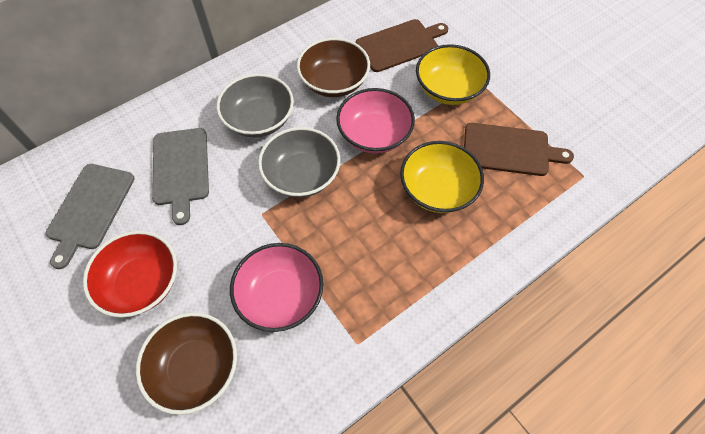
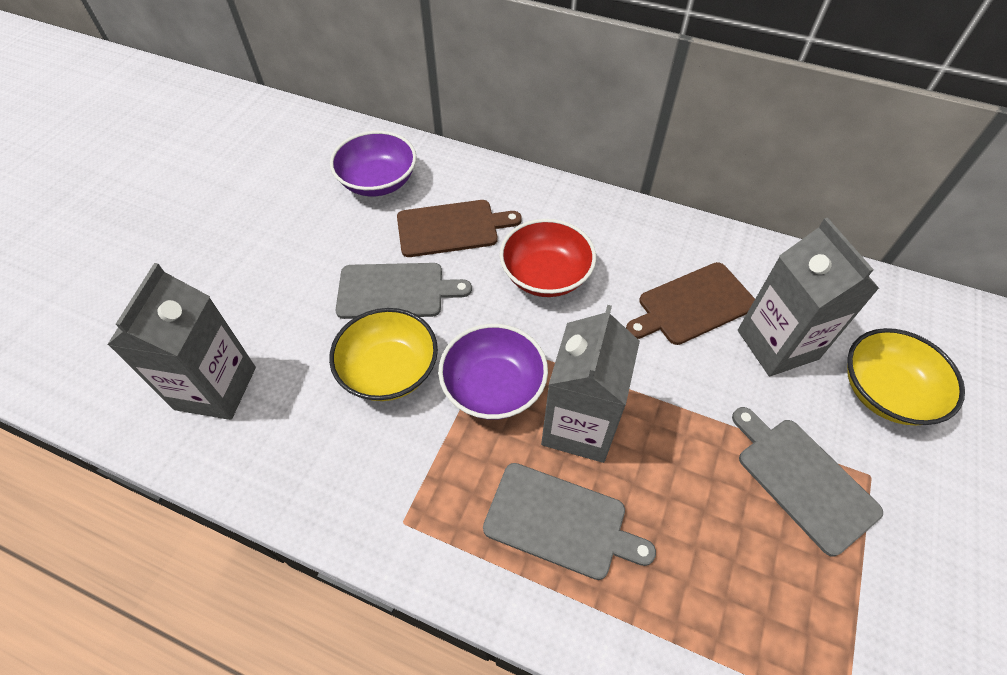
brown bowl: 2 -> 0
grey bowl: 2 -> 0
grey carton: 0 -> 3
grey cutting board: 2 -> 3
pink bowl: 2 -> 0
purple bowl: 0 -> 2

